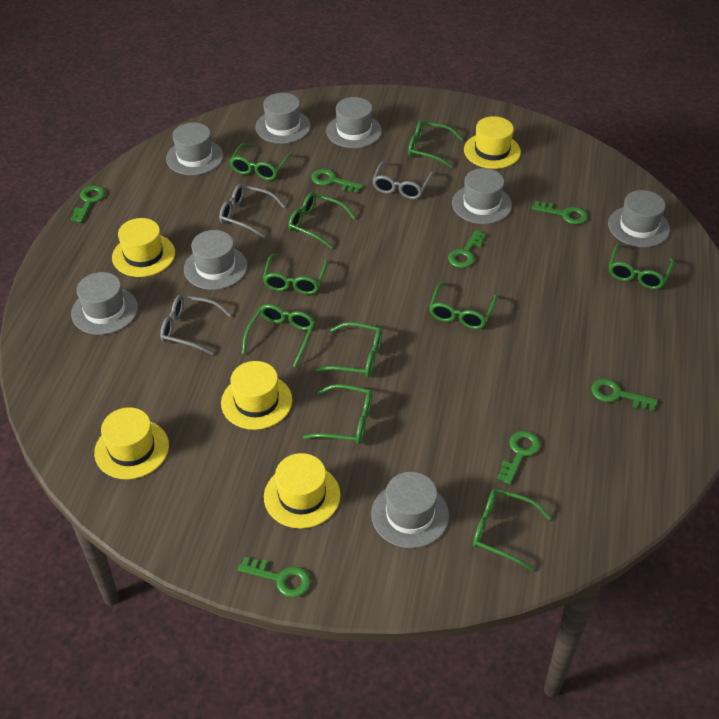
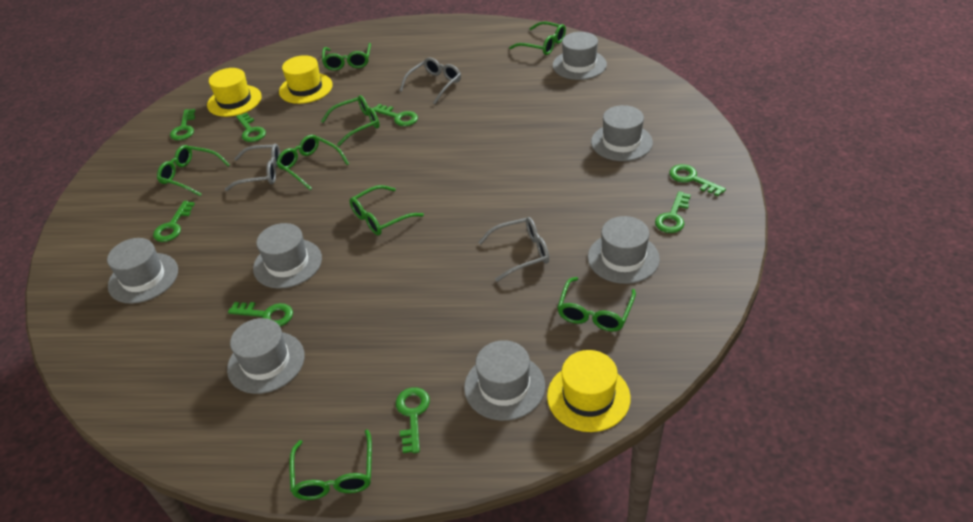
green glasses: 10 -> 8
green key: 7 -> 8
grey hat: 8 -> 7
yellow hat: 5 -> 3

